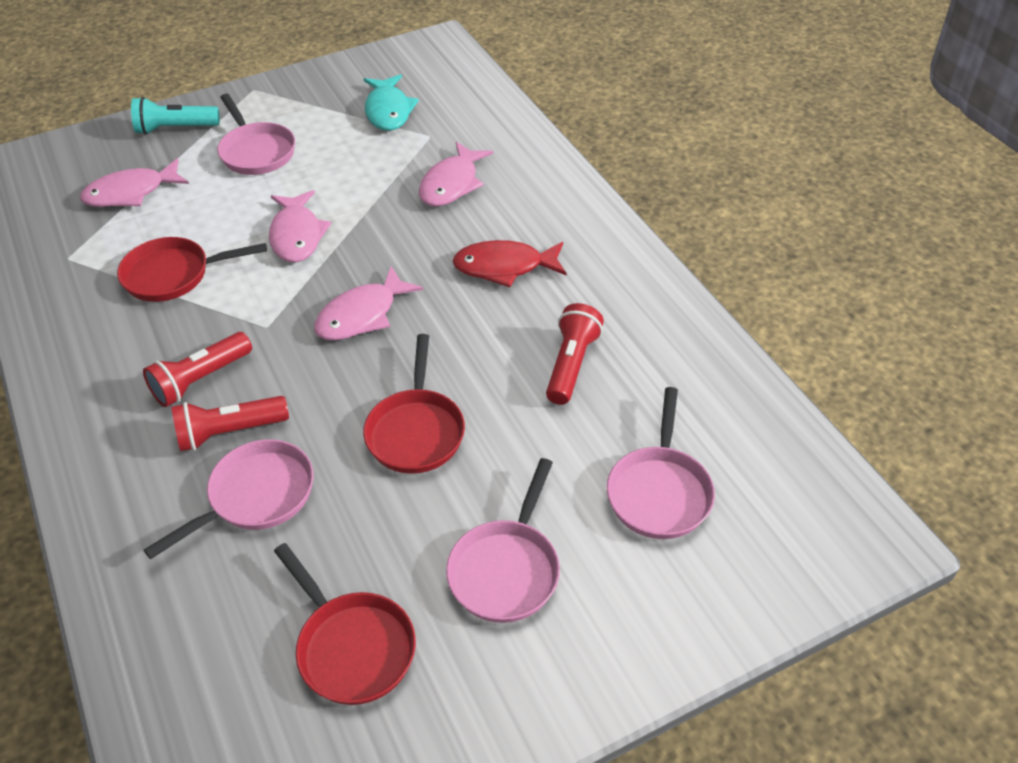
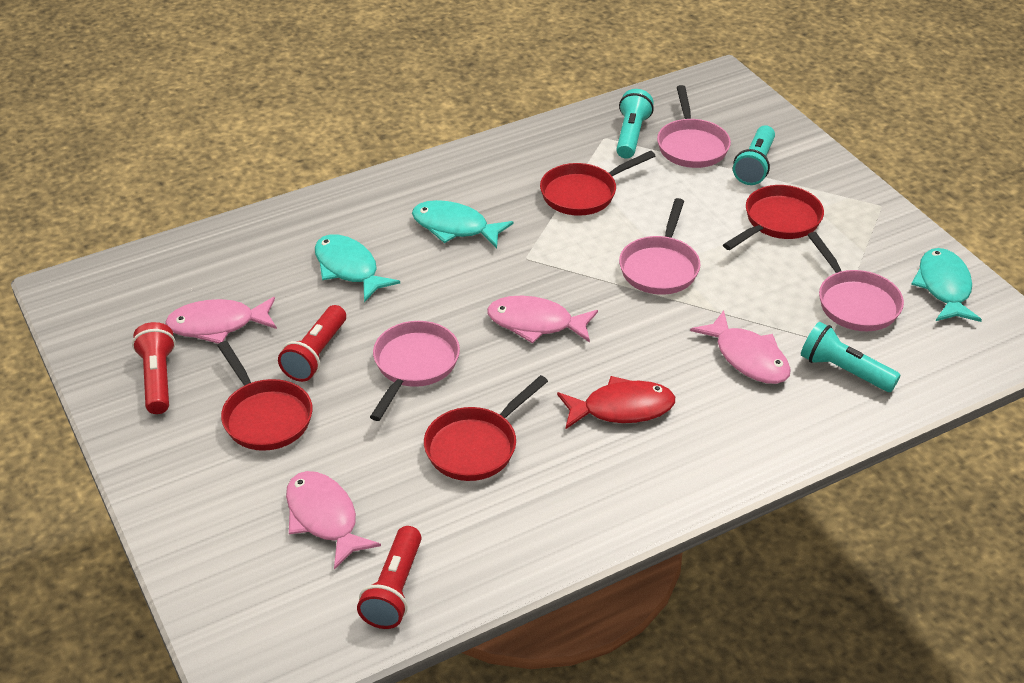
red pan: 3 -> 4
turquoise fish: 1 -> 3
turquoise flashlight: 1 -> 3

